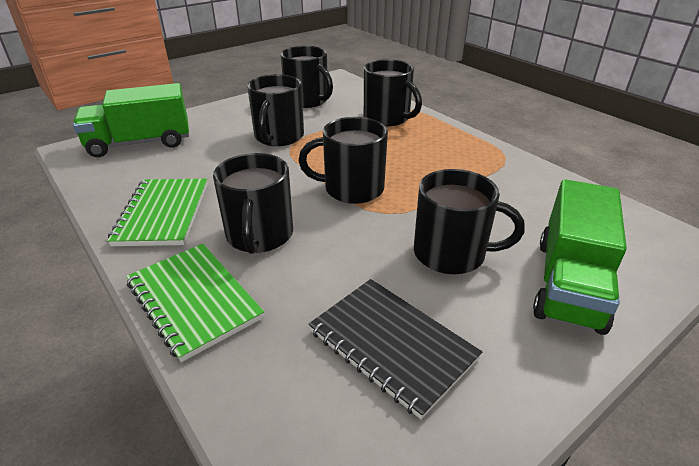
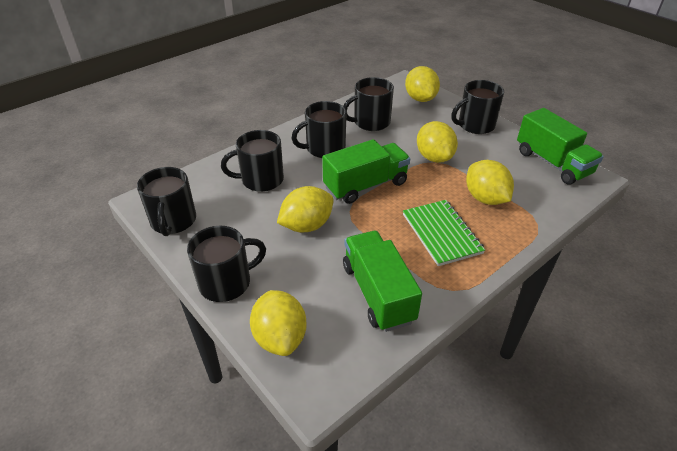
black notebook: 1 -> 0
green notebook: 2 -> 1
green truck: 2 -> 3
yellow lemon: 0 -> 5

